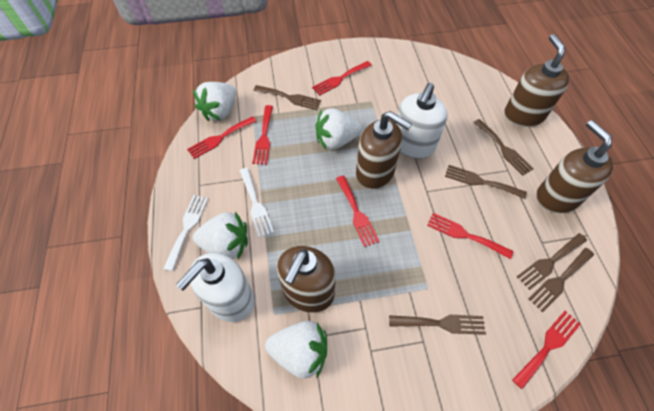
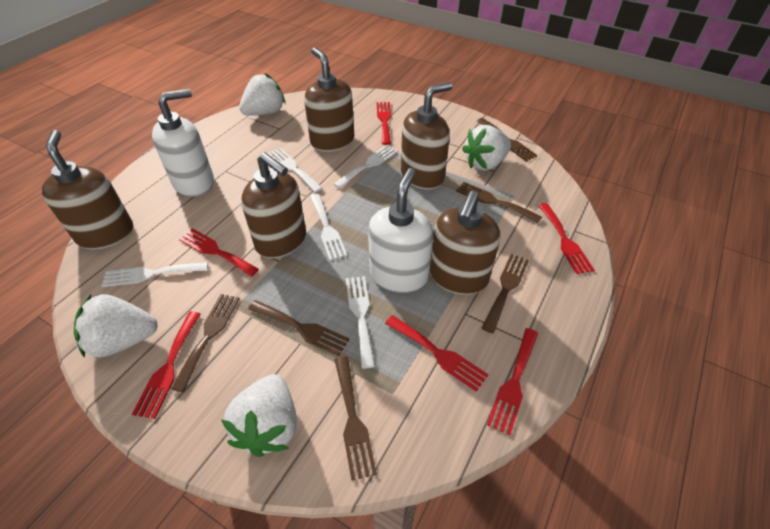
brown soap dispenser: 4 -> 5
white fork: 2 -> 5

